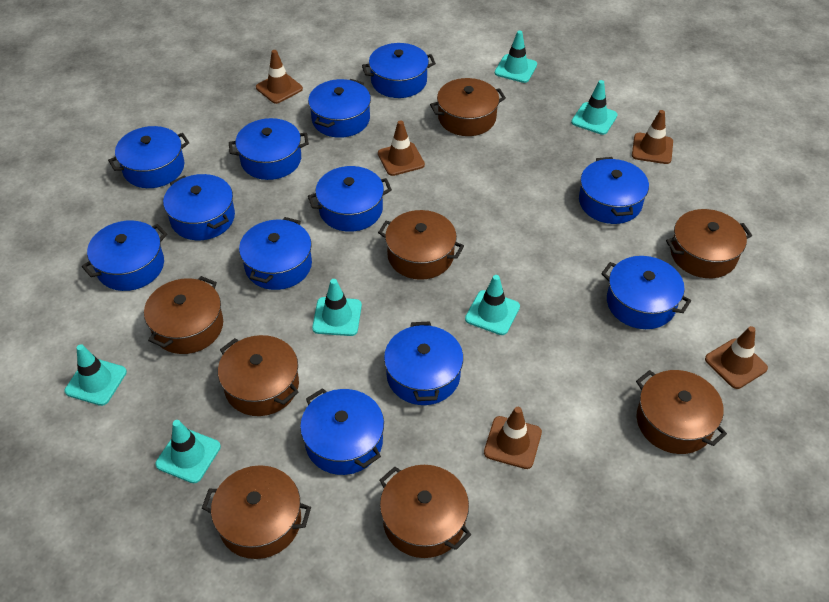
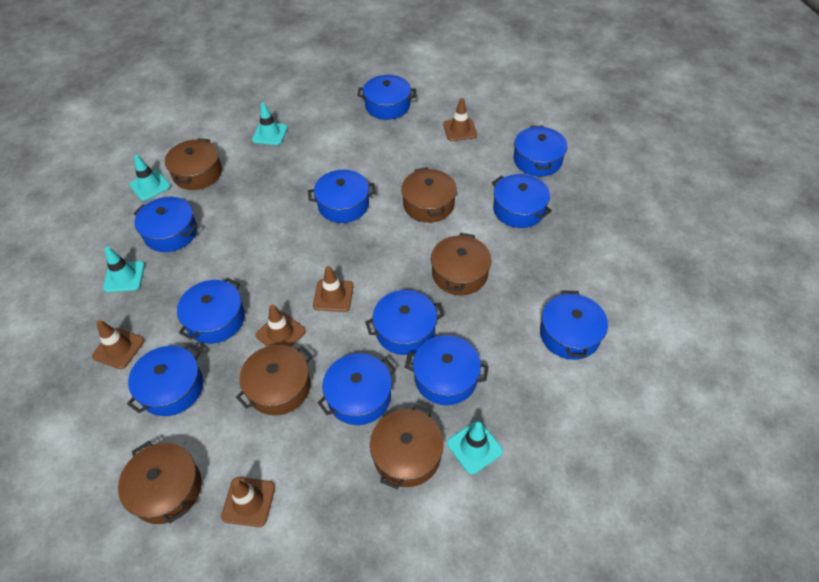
blue pot: 12 -> 11
brown pot: 8 -> 6
turquoise traffic cone: 6 -> 4

